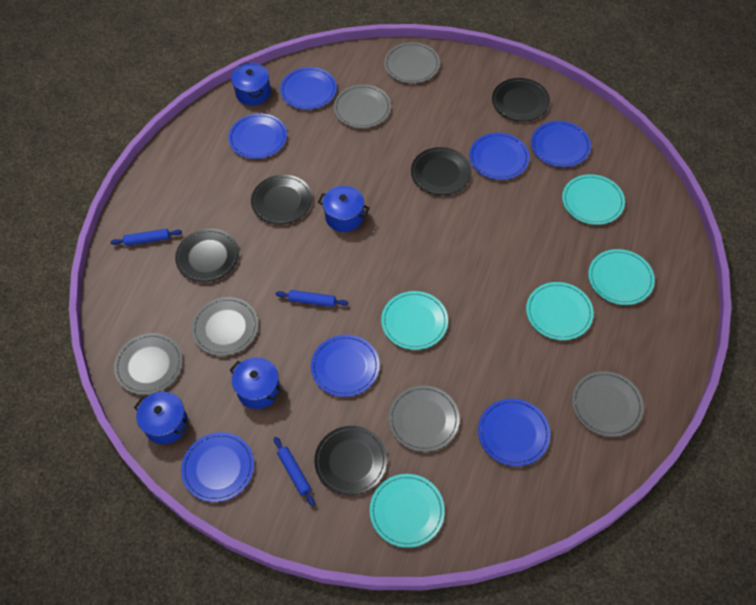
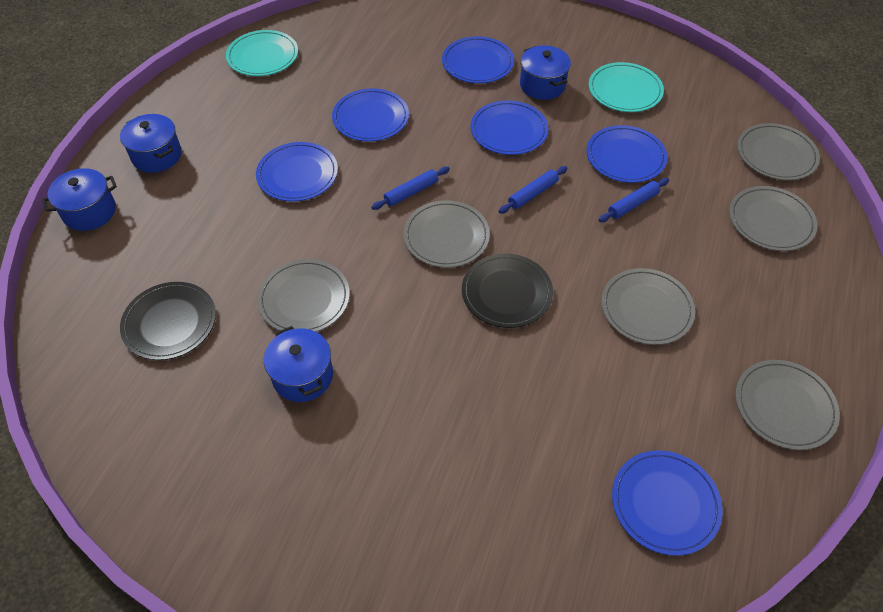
black plate: 5 -> 2
blue plate: 7 -> 6
turquoise plate: 5 -> 2

